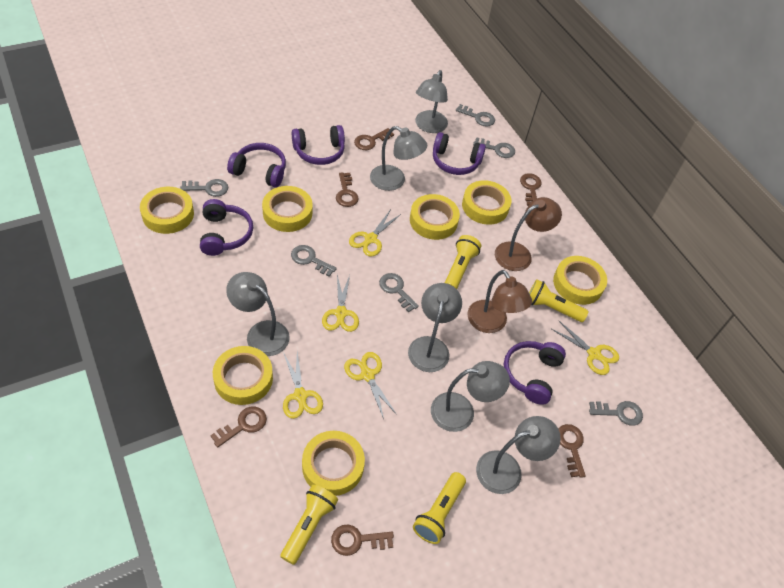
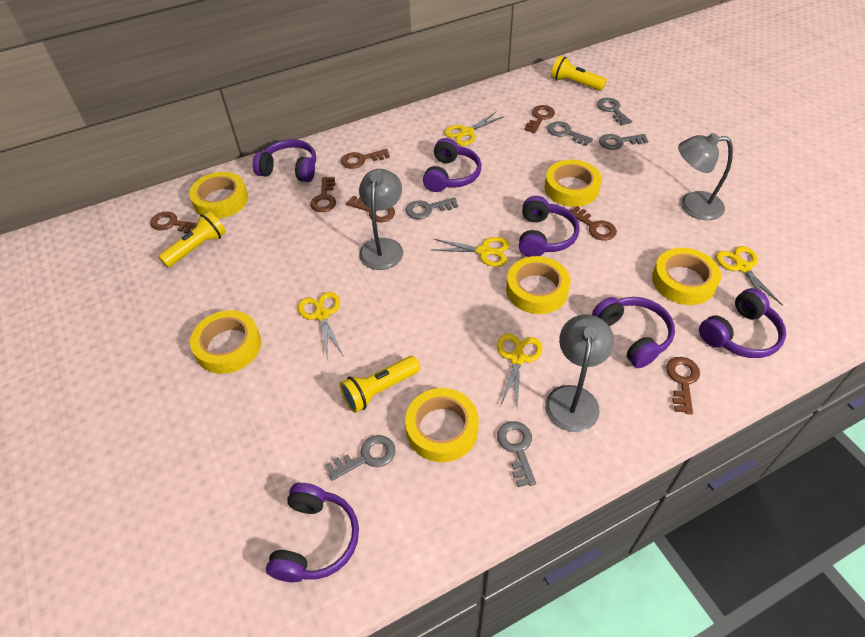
brown key: 6 -> 7
brown lamp: 2 -> 0
grey lamp: 6 -> 3
purple headphones: 5 -> 6
yellow flashlight: 4 -> 3
yellow tape: 7 -> 6

